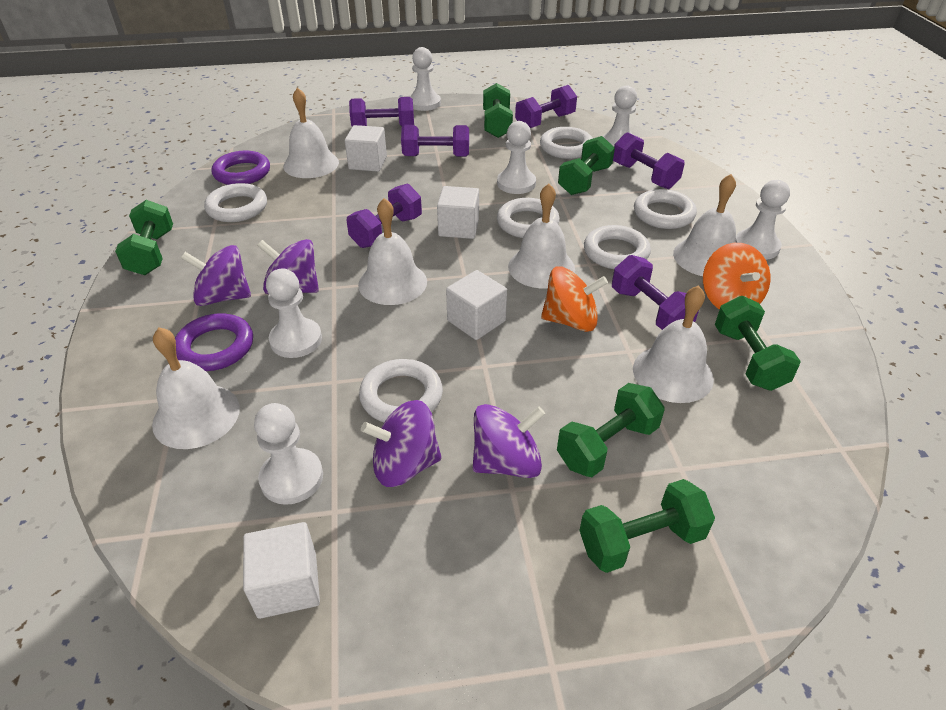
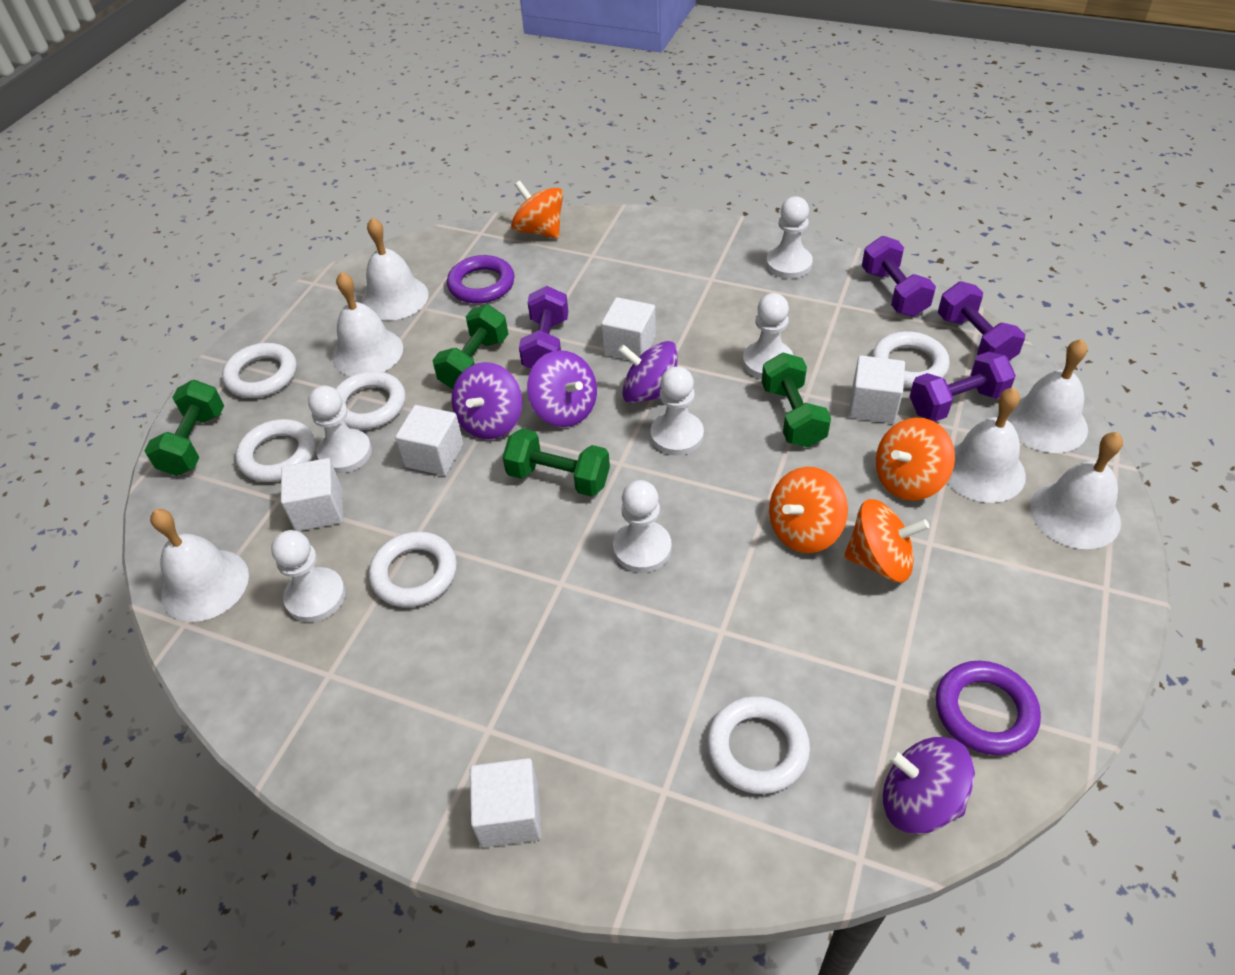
green dumbbell: 6 -> 4
orange spinning top: 2 -> 4
purple dumbbell: 6 -> 4
white cube: 4 -> 5

